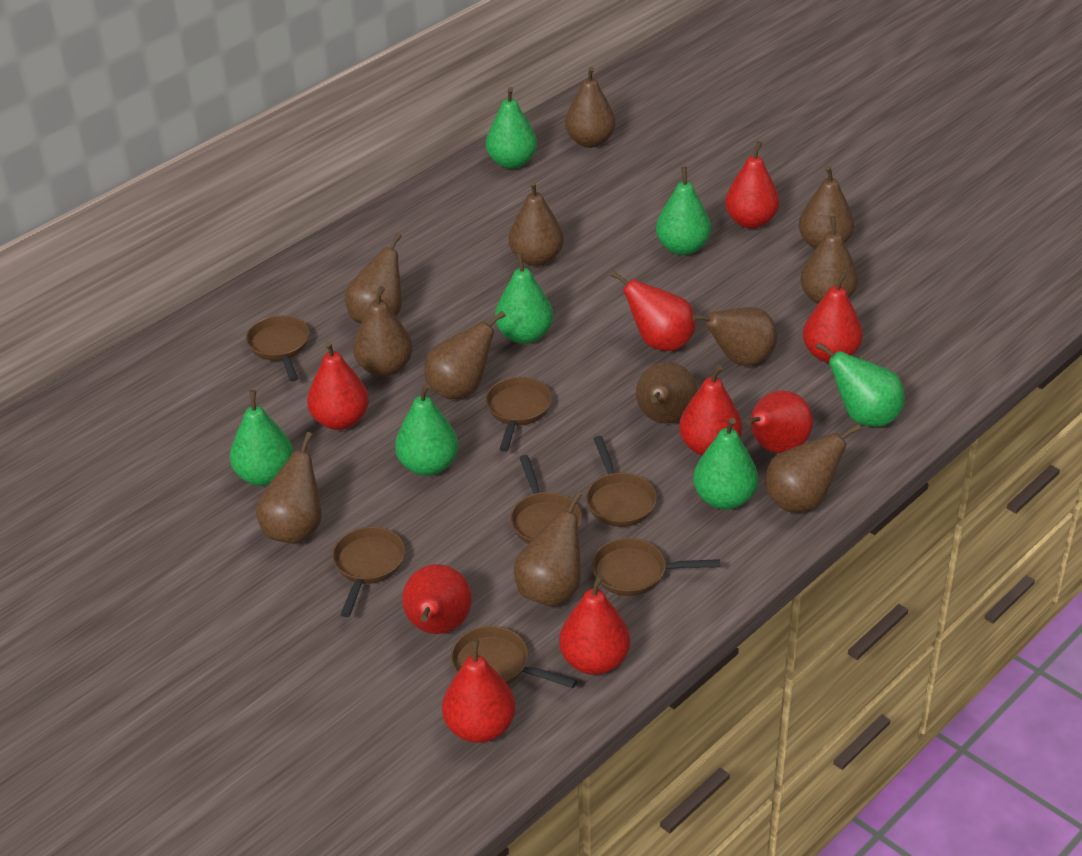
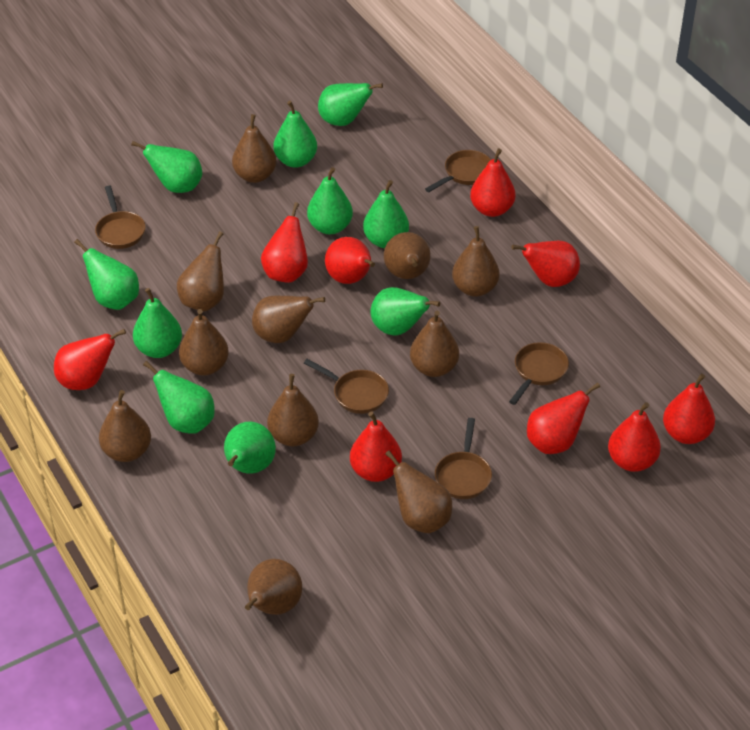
brown pan: 7 -> 5
brown pear: 12 -> 11
green pear: 7 -> 10

